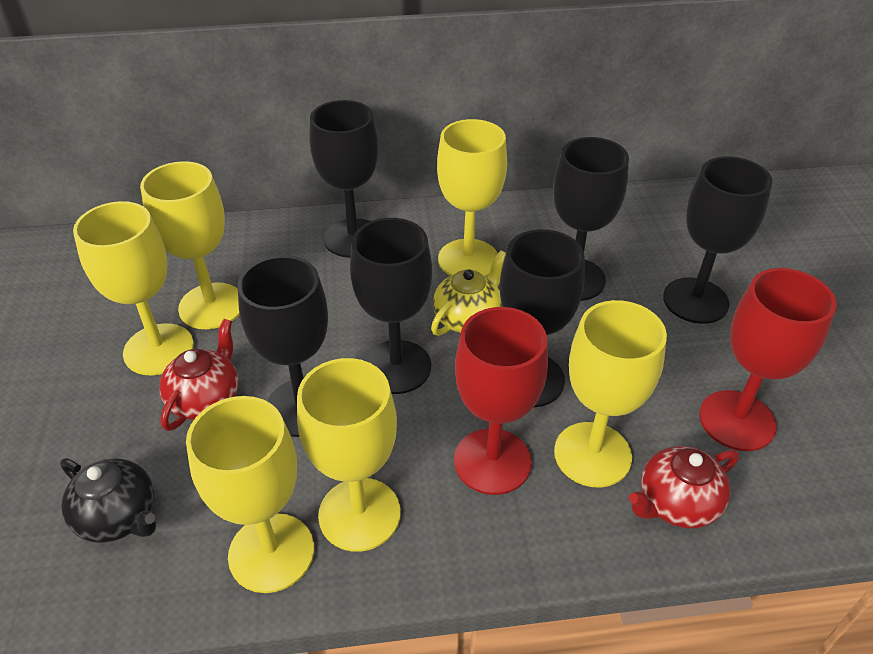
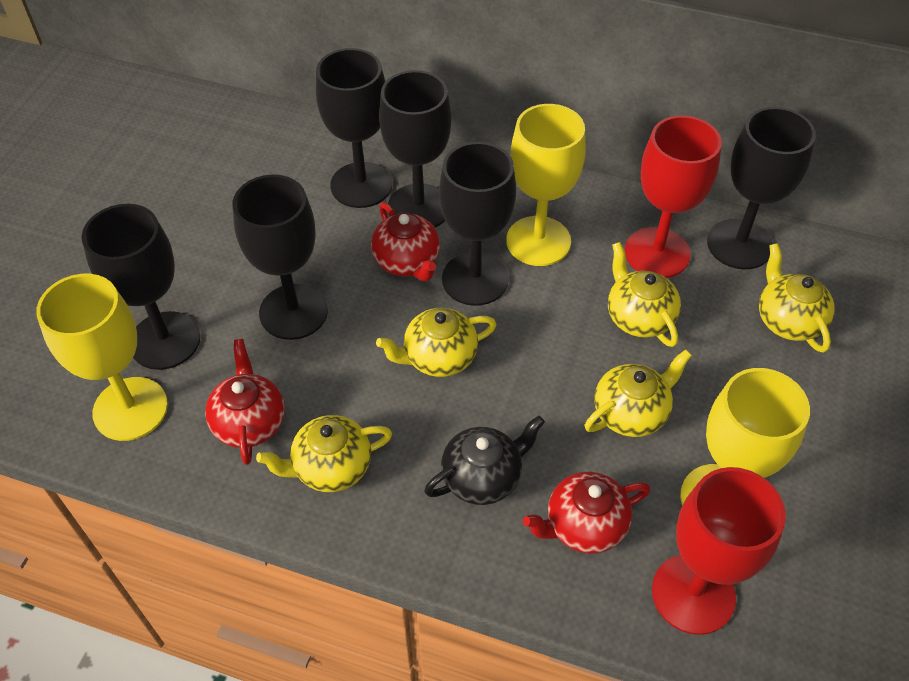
red teapot: 2 -> 3
yellow goblet: 6 -> 3
yellow teapot: 1 -> 5

